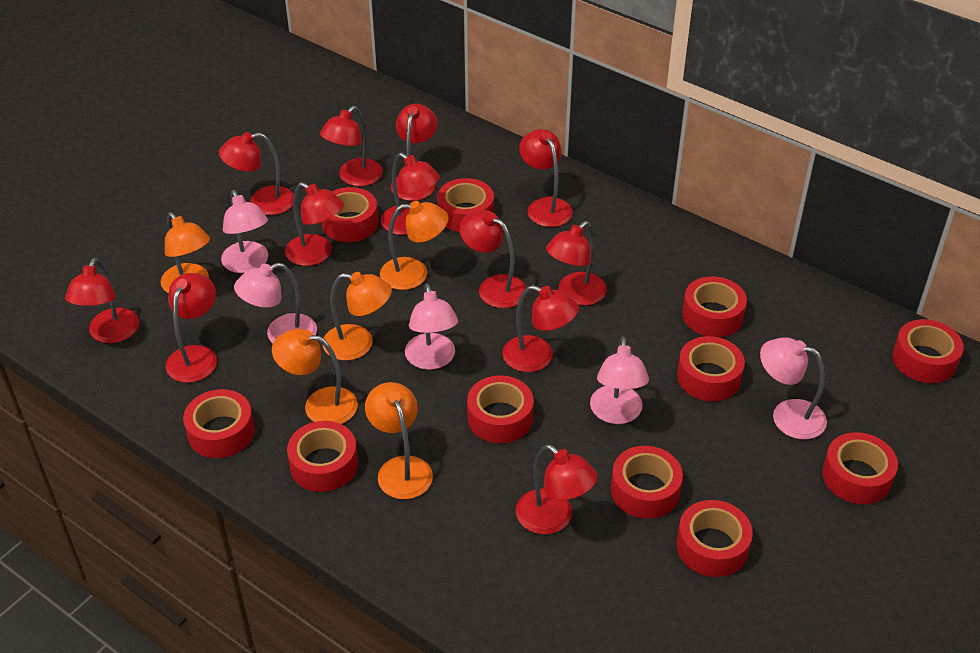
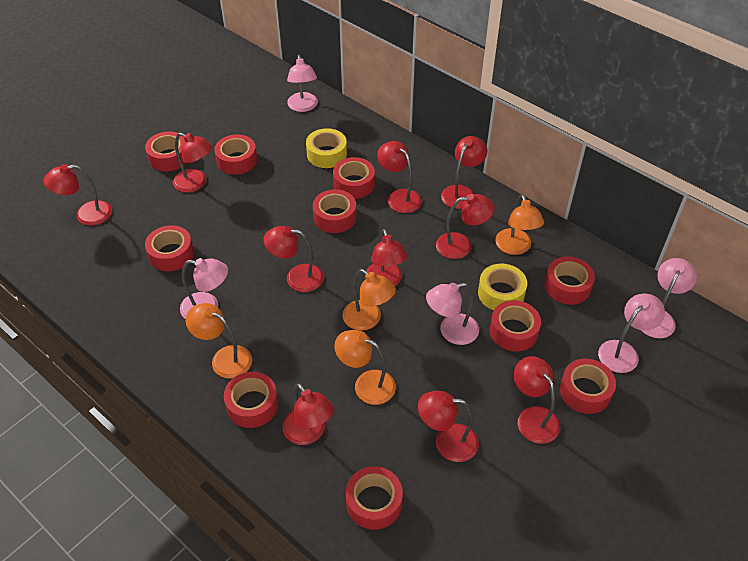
orange lamp: 5 -> 4
red lamp: 12 -> 10
red tape: 11 -> 10
yellow tape: 0 -> 2

